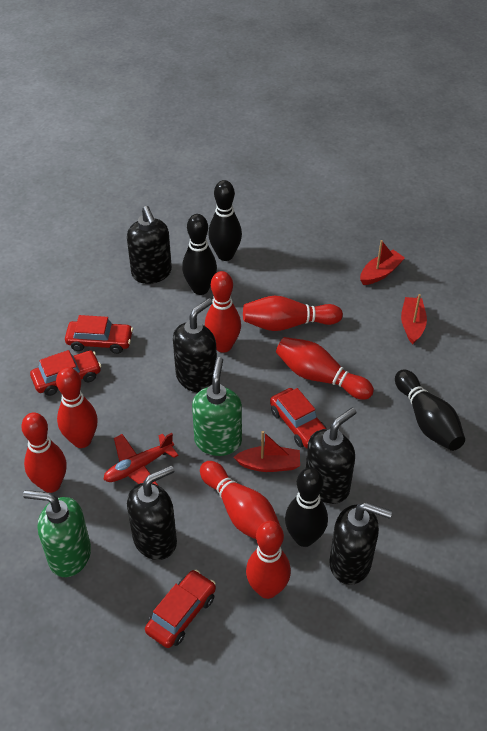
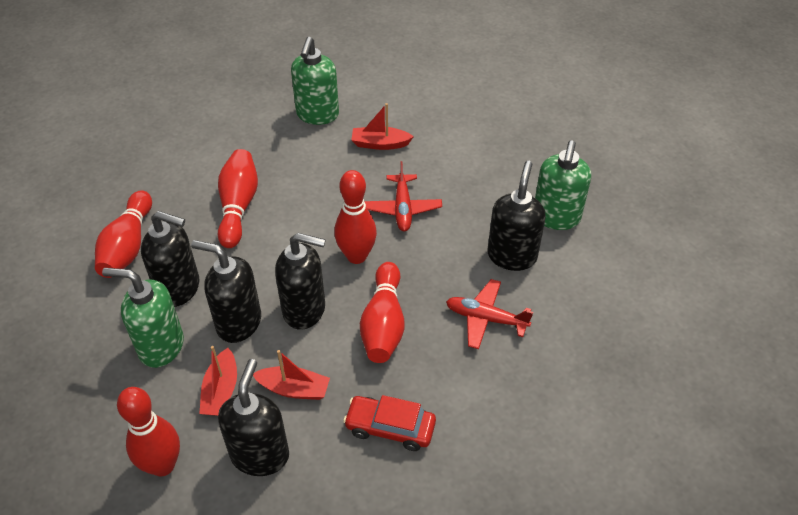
black bowling pin: 4 -> 0
green soap dispenser: 2 -> 3
red bowling pin: 7 -> 5
red car: 4 -> 1
red plane: 1 -> 2

